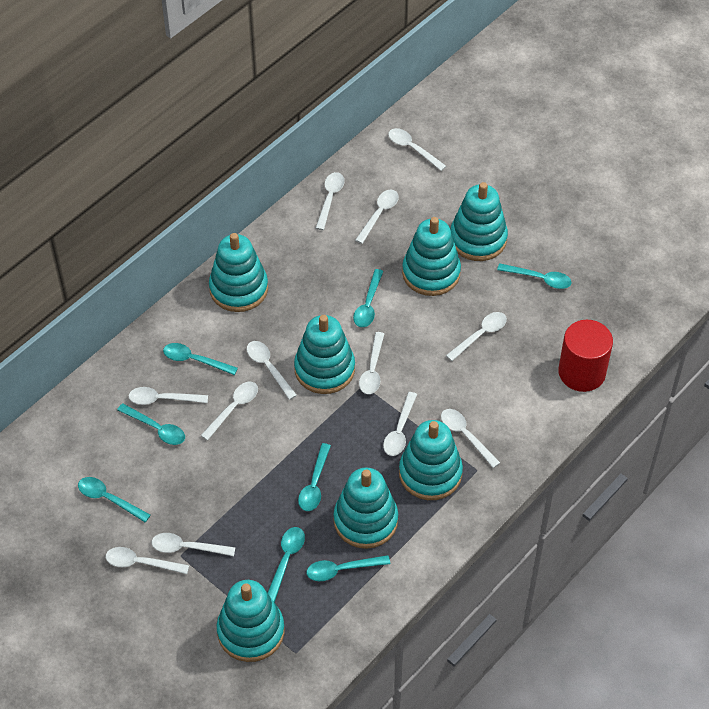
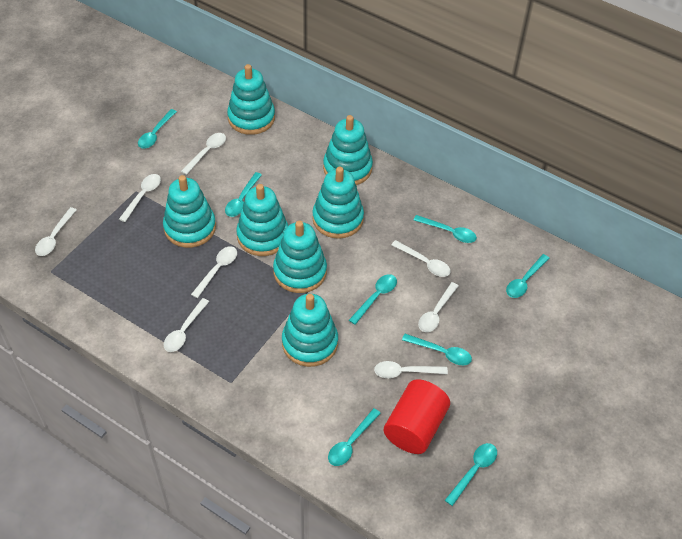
white spoon: 12 -> 8

